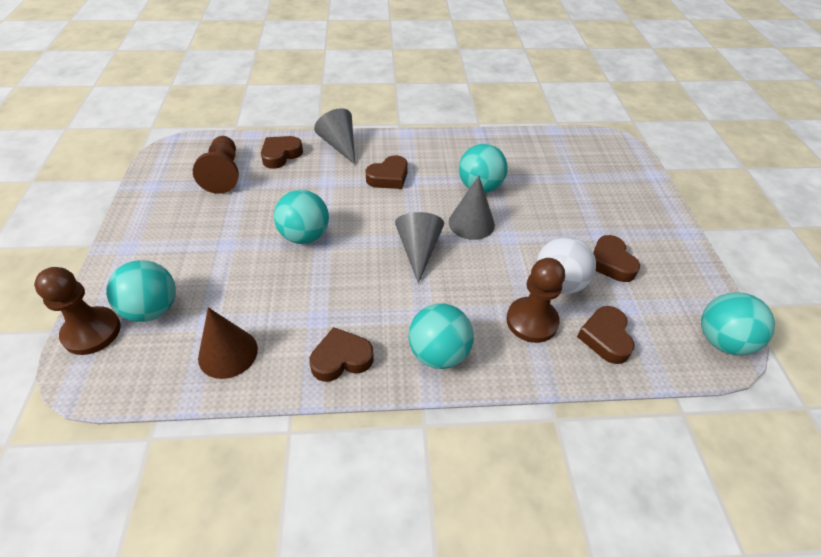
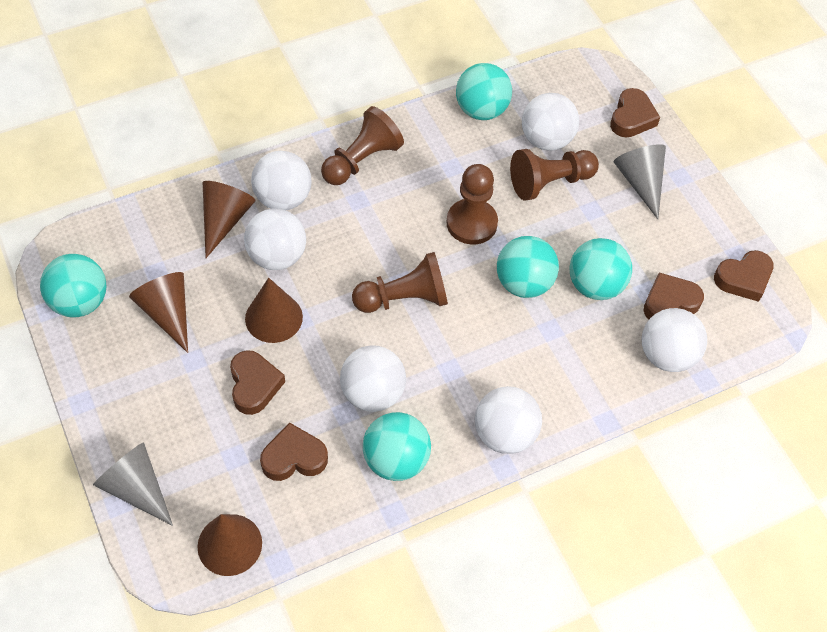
brown cone: 1 -> 4
brown pawn: 3 -> 4
grey cone: 3 -> 2
white ball: 1 -> 6

